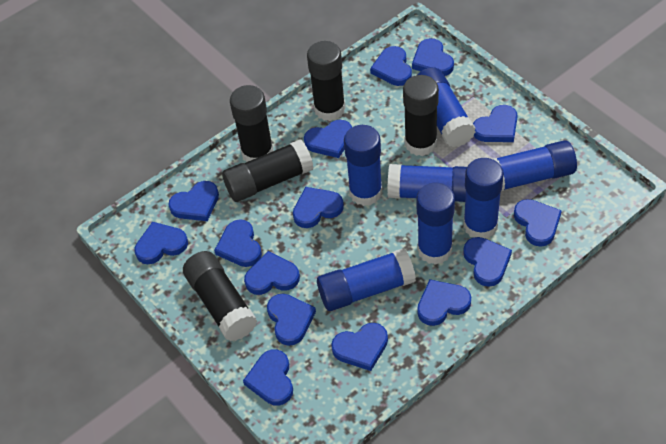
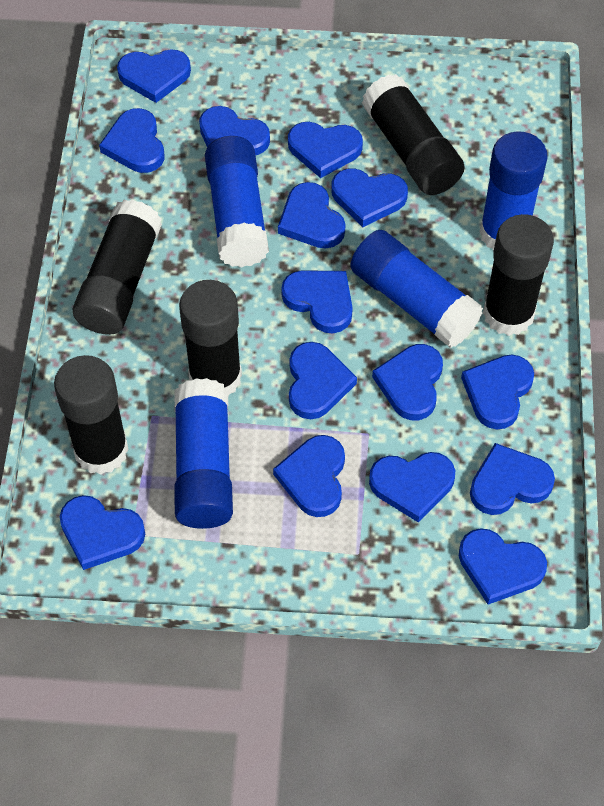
blue glue stick: 7 -> 4

